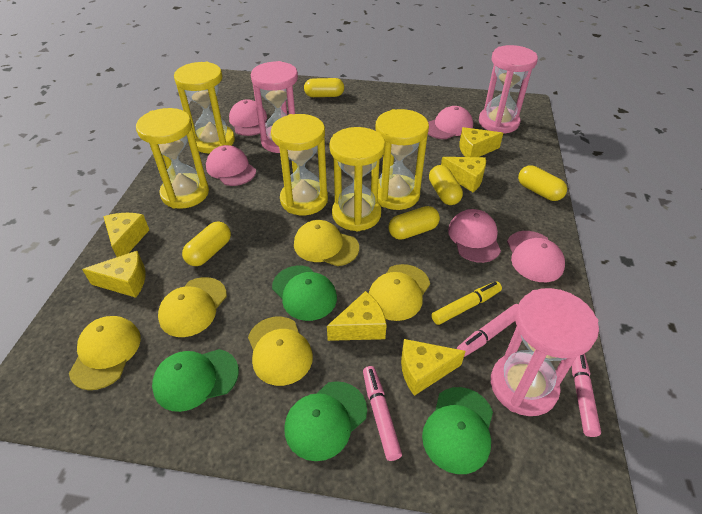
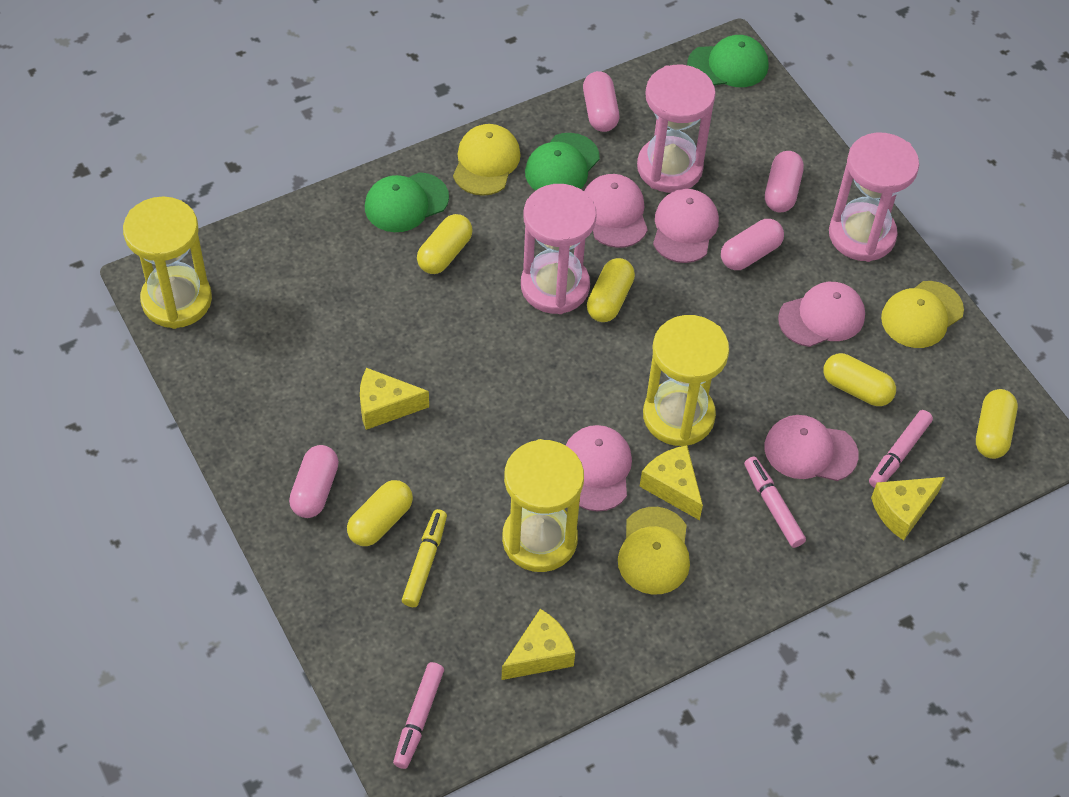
green cap: 4 -> 3
pink capsule: 0 -> 4
yellow cap: 5 -> 3
yellow cheese: 6 -> 4
yellow hourglass: 5 -> 3

